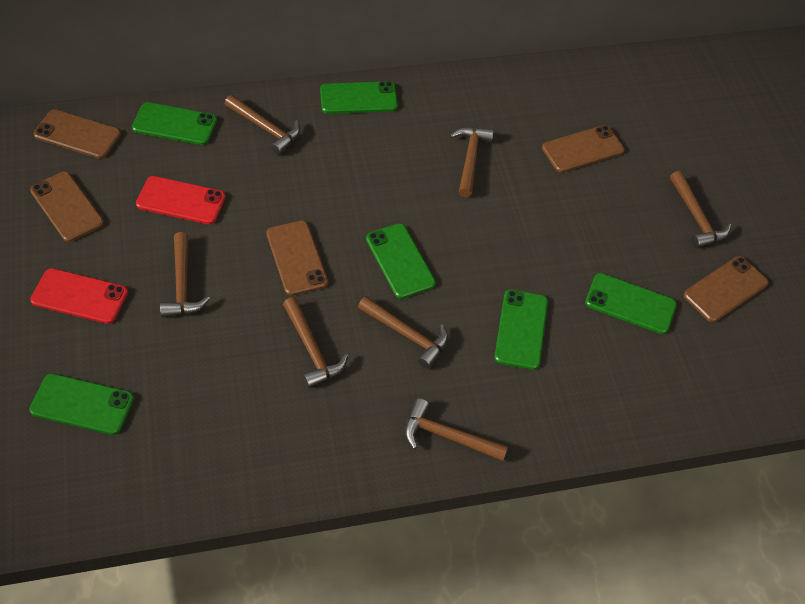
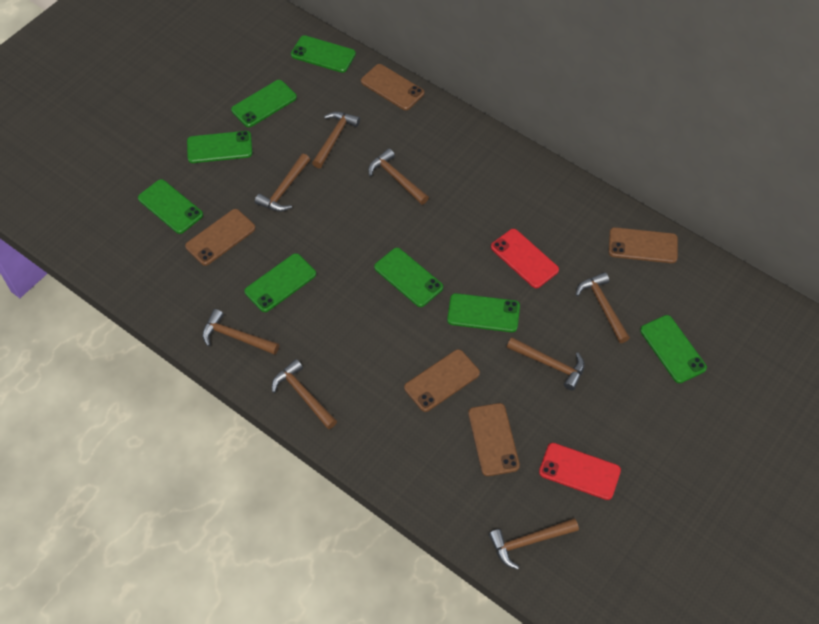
brown hammer: 7 -> 8
green phone: 6 -> 8

